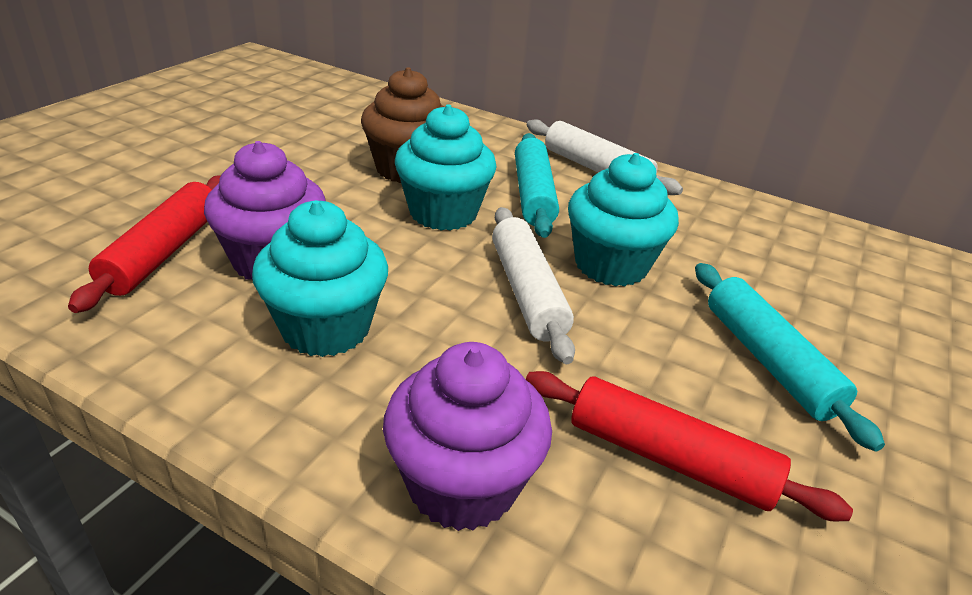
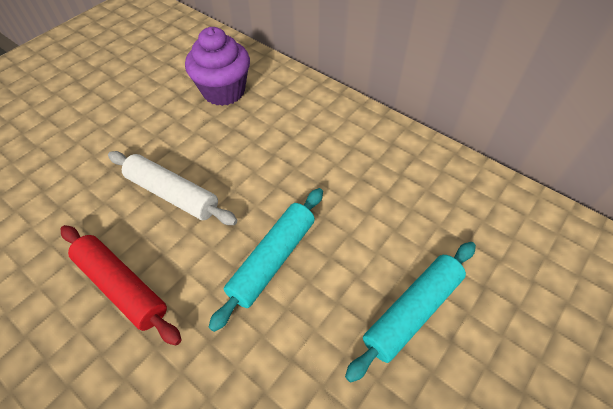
brown cupcake: 1 -> 0
purple cupcake: 2 -> 1
red rolling pin: 2 -> 1
turquoise cupcake: 3 -> 0
white rolling pin: 2 -> 1

